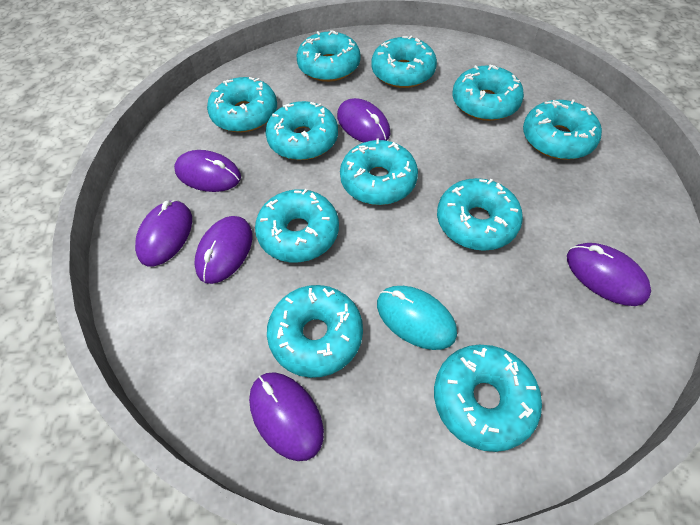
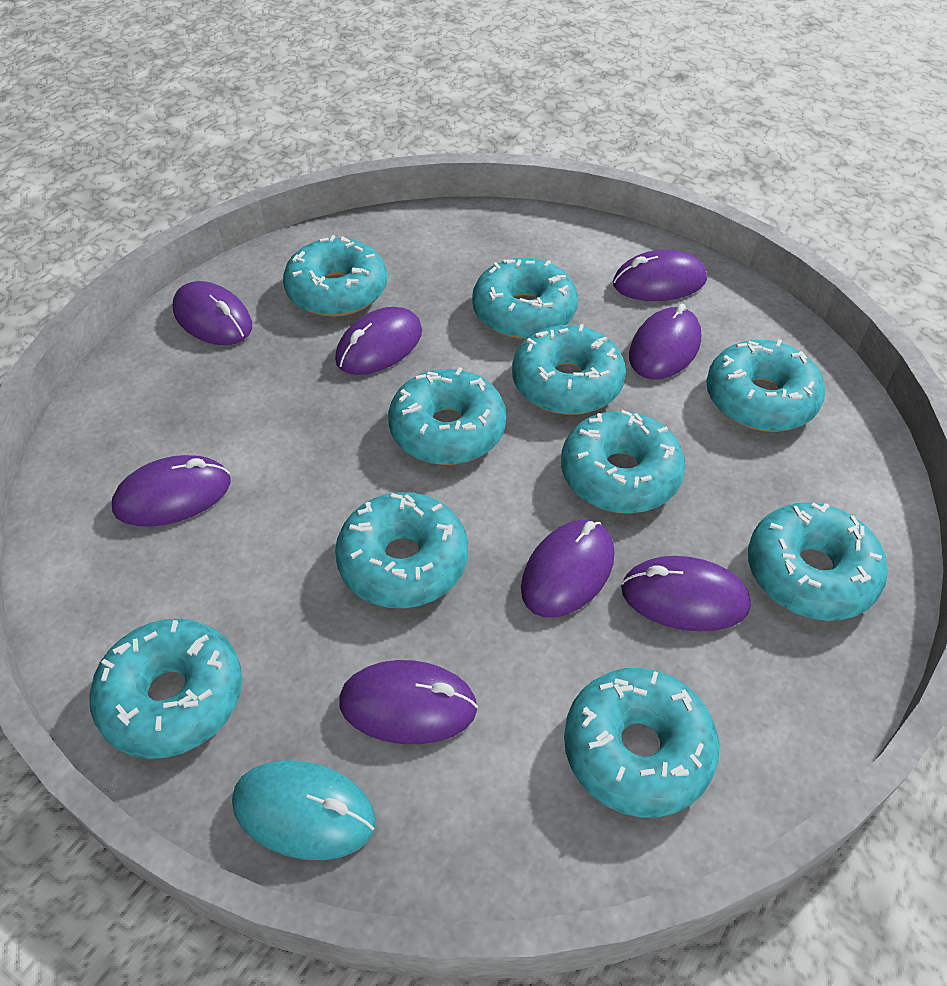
purple mouse: 6 -> 8
turquoise donut: 11 -> 10

